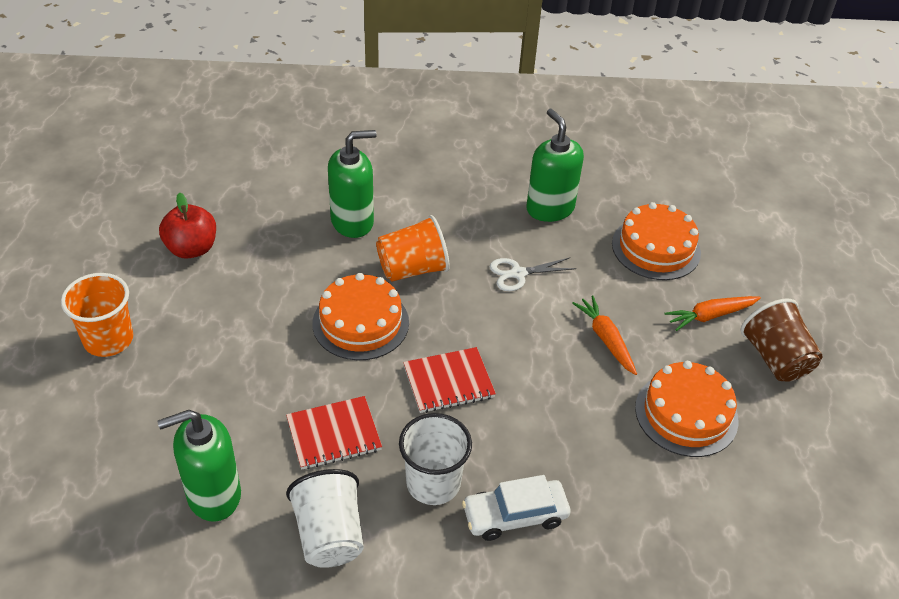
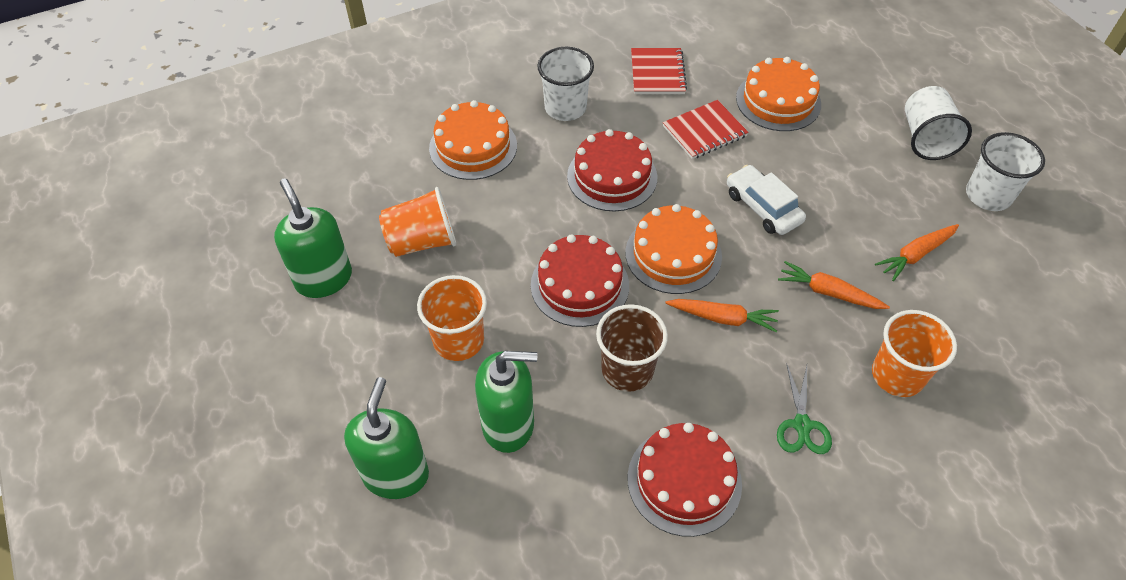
green scissors: 0 -> 1
orange carrot: 2 -> 3
orange cup: 2 -> 3
red apple: 1 -> 0
red cake: 0 -> 3
white cup: 2 -> 3
white scissors: 1 -> 0

